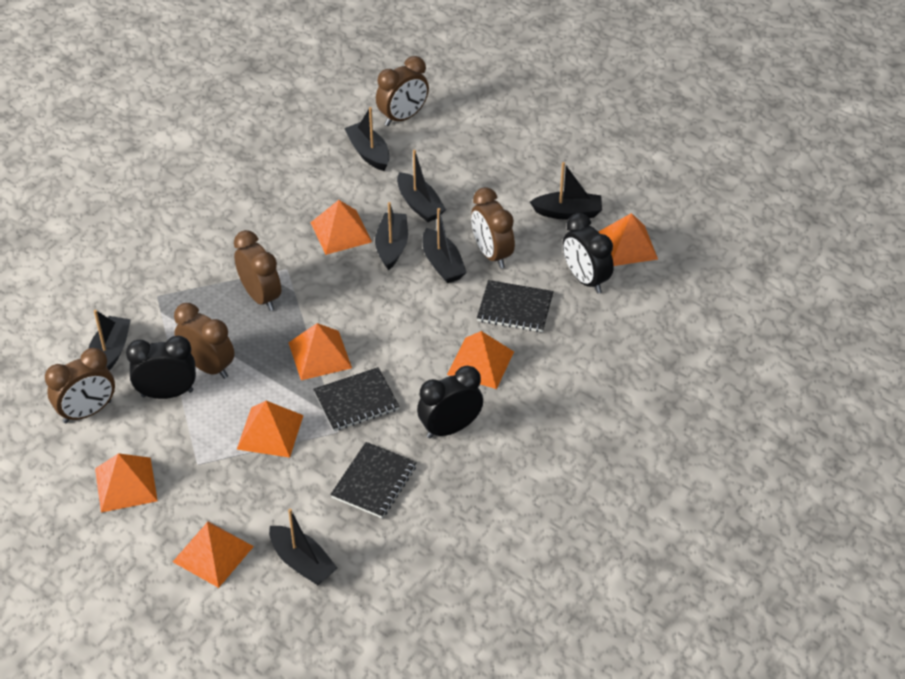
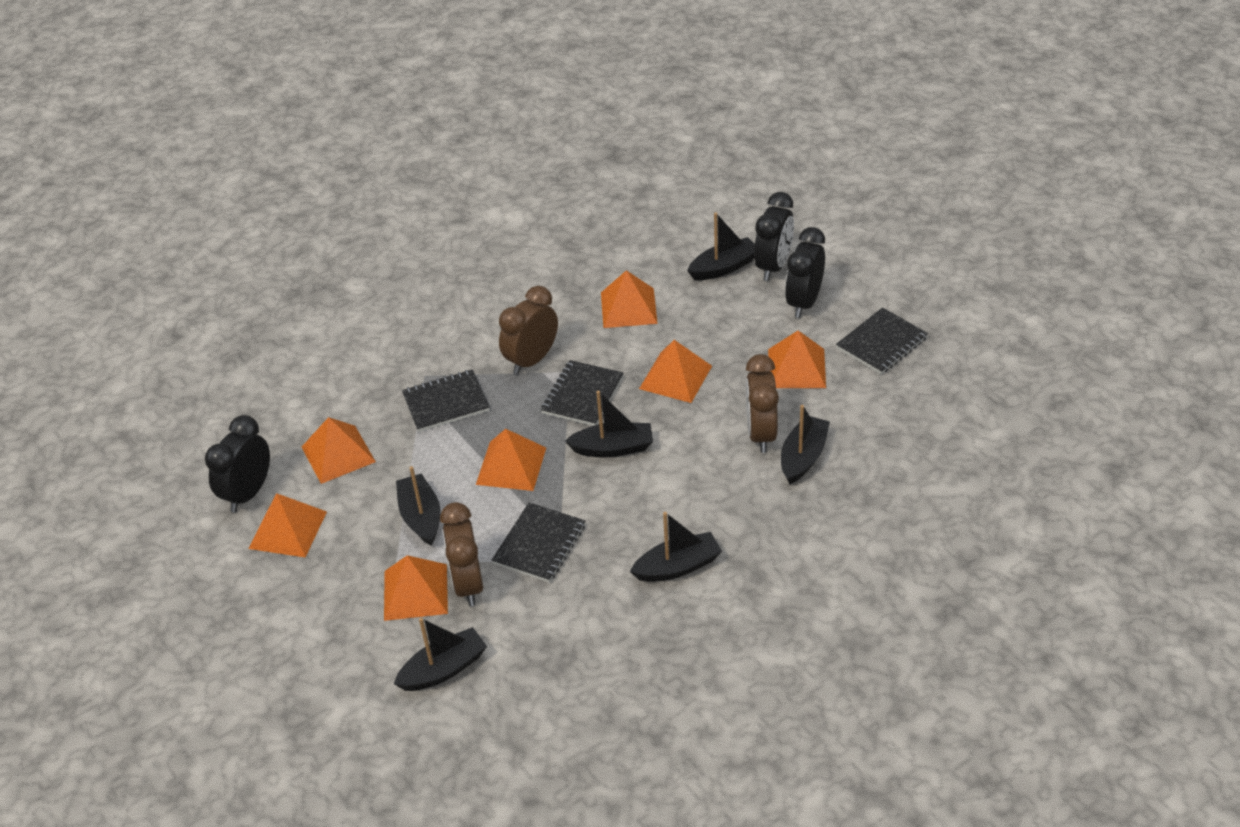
black boat: 7 -> 6
black notebook: 3 -> 4
brown clock: 5 -> 3

